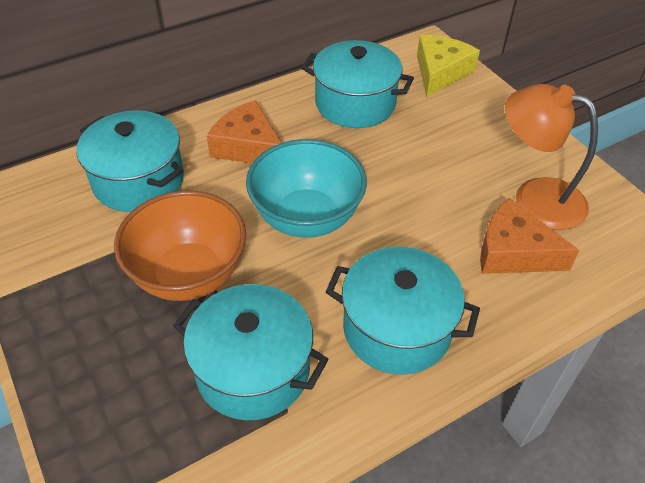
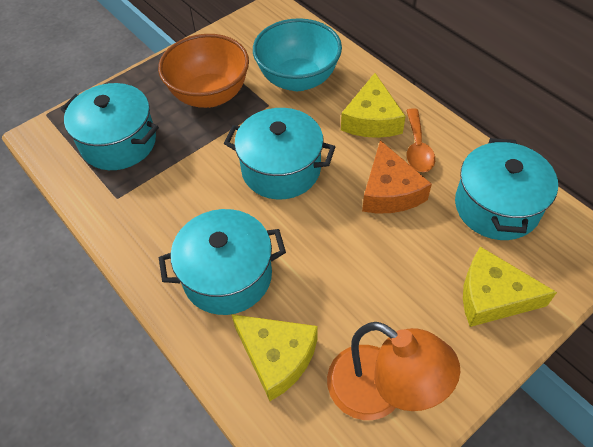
orange cheese: 2 -> 1
orange spoon: 0 -> 1
yellow cheese: 1 -> 3

